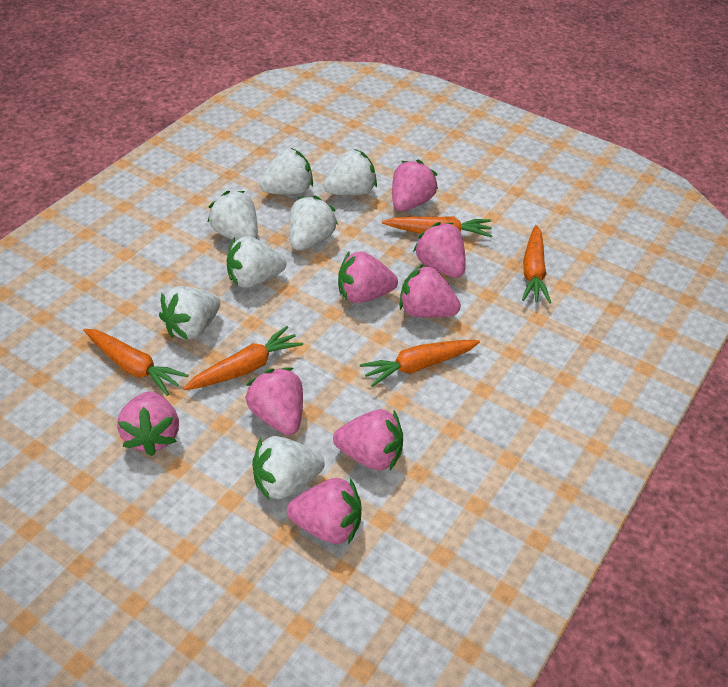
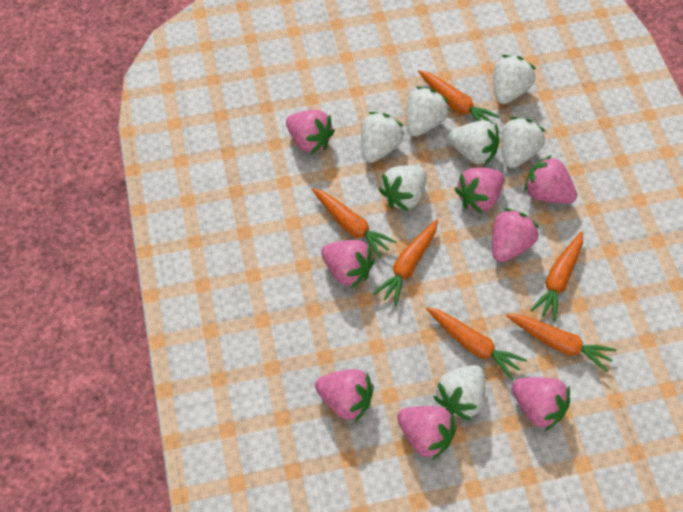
orange carrot: 5 -> 6

